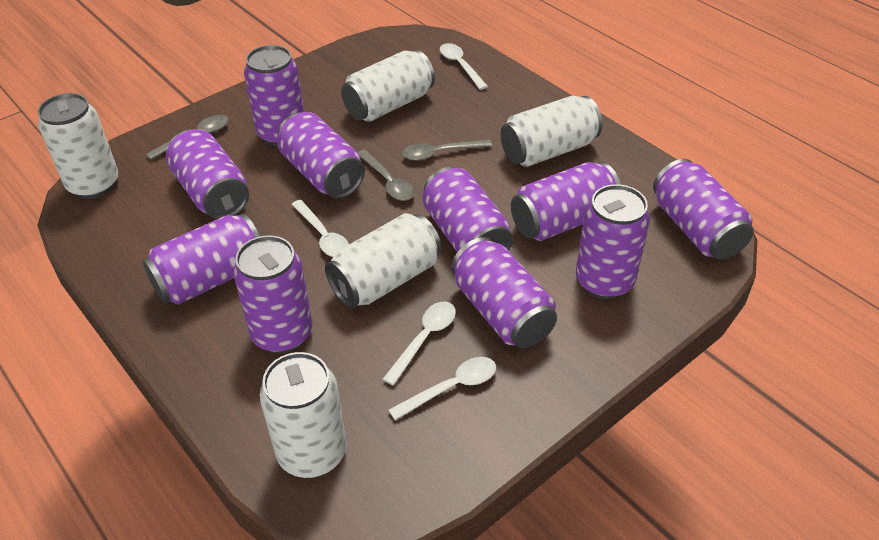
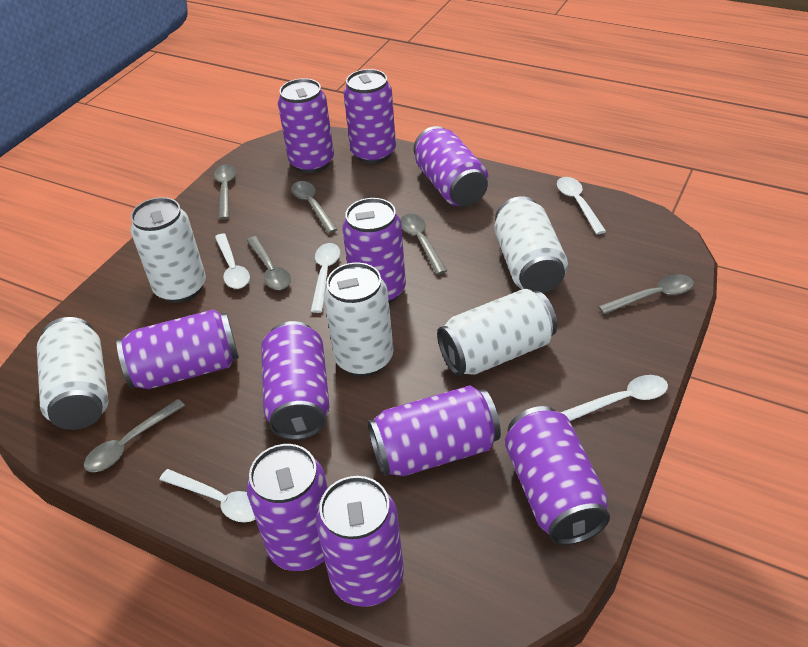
grey spoon: 3 -> 6
white spoon: 4 -> 5

